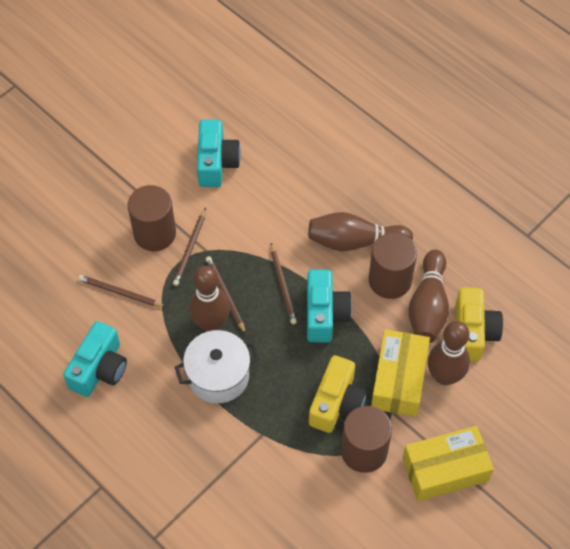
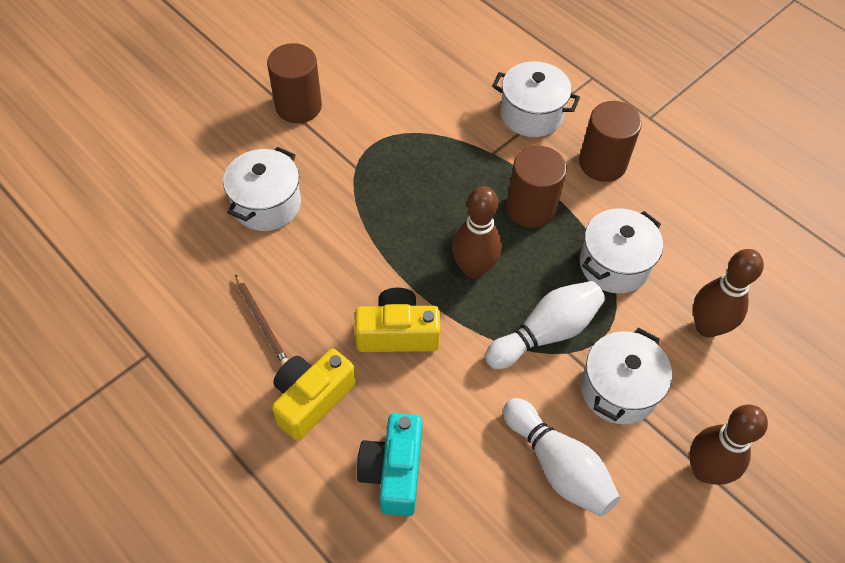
brown bowling pin: 4 -> 3
brown pencil: 4 -> 1
turquoise camera: 3 -> 1
white bowling pin: 0 -> 2
white pot: 1 -> 4
yellow box: 2 -> 0

